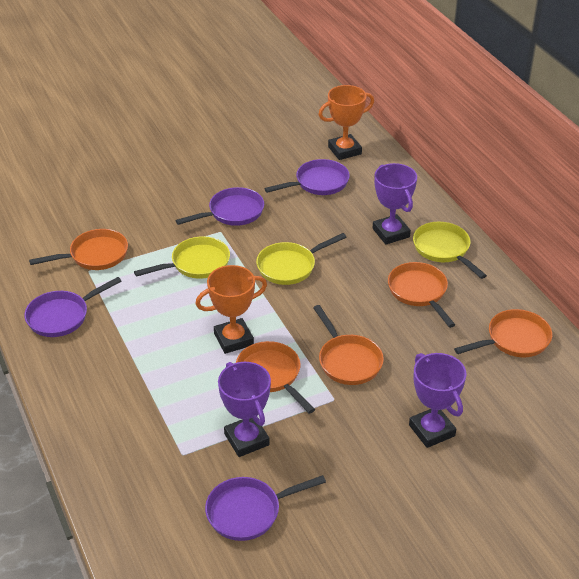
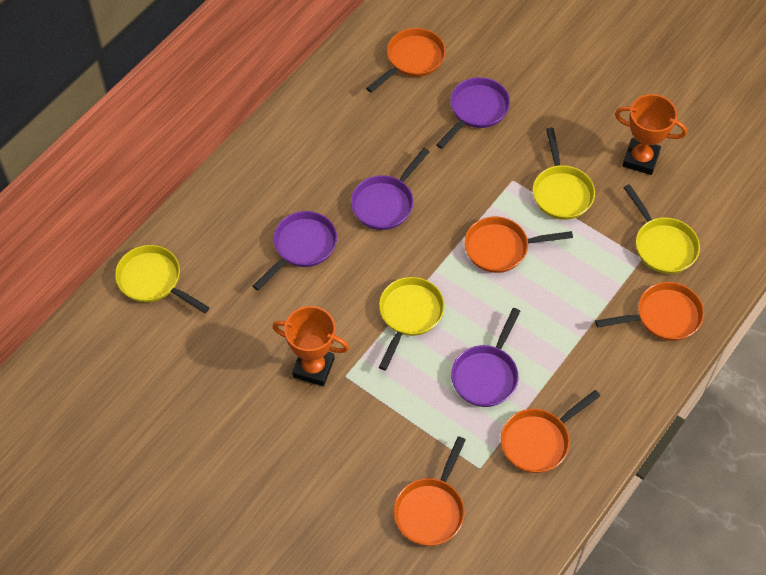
purple trophy: 3 -> 0
yellow pan: 3 -> 4

